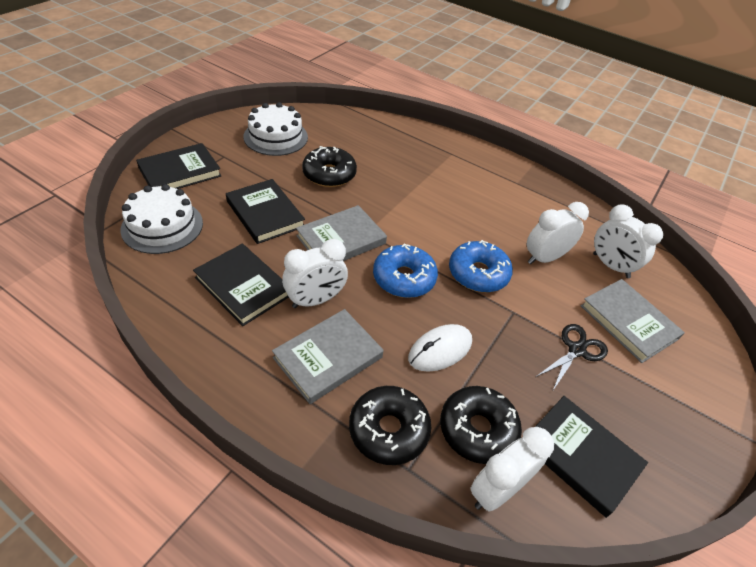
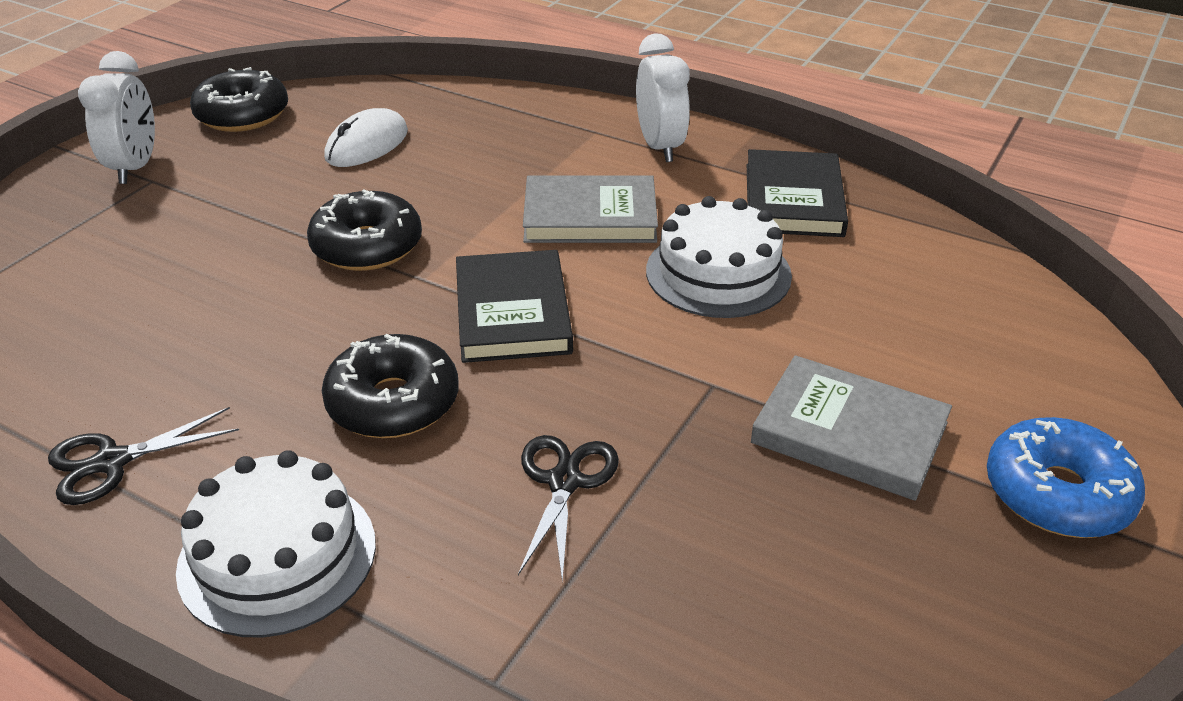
black book: 4 -> 2
black scissors: 1 -> 2
blue donut: 2 -> 1
grey book: 3 -> 2
white clock: 4 -> 2

